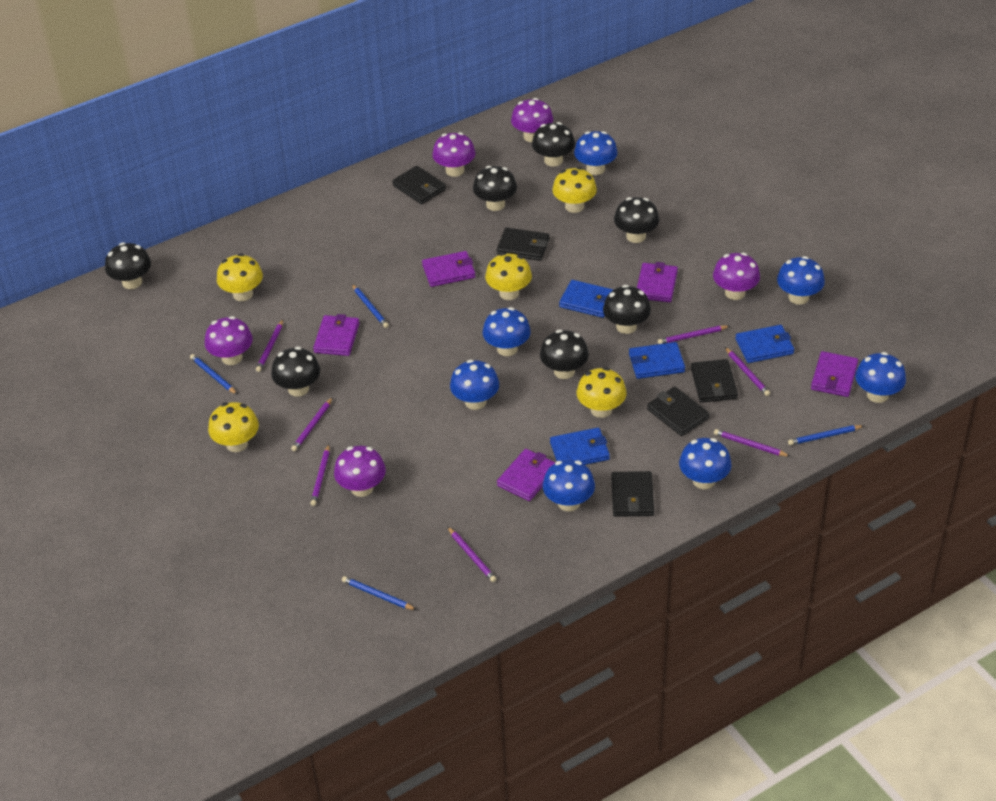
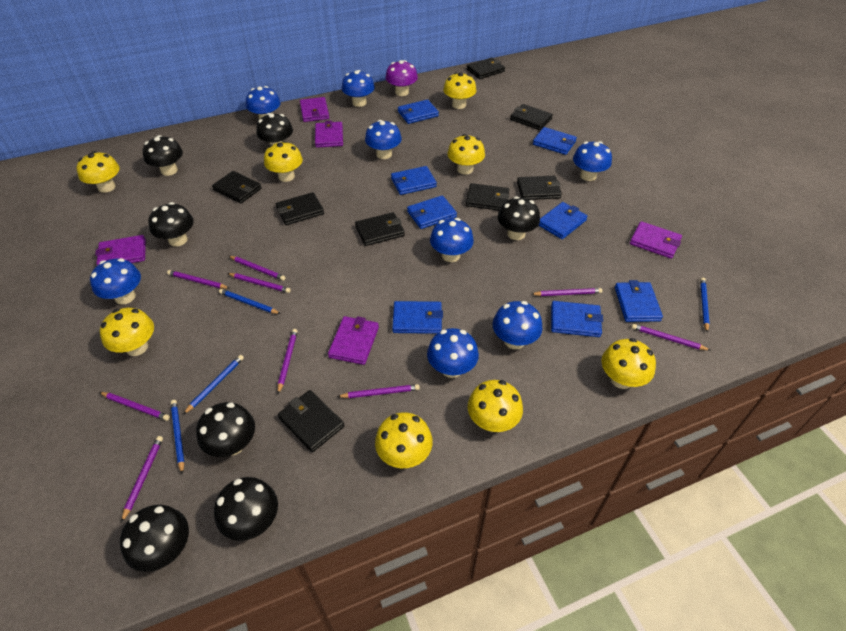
black wallet: 5 -> 8
blue mushroom: 7 -> 8
blue wallet: 4 -> 8
purple mushroom: 5 -> 1
purple pencil: 7 -> 9
yellow mushroom: 5 -> 8

